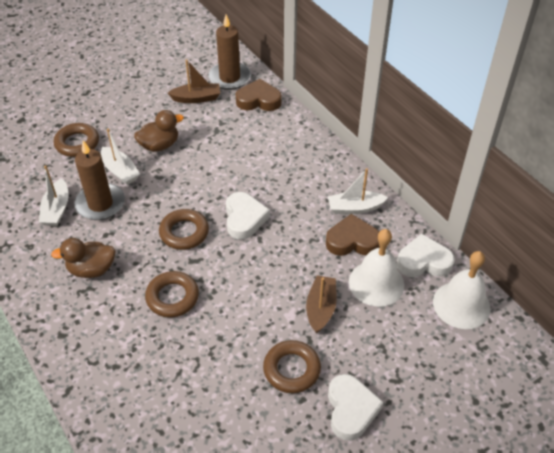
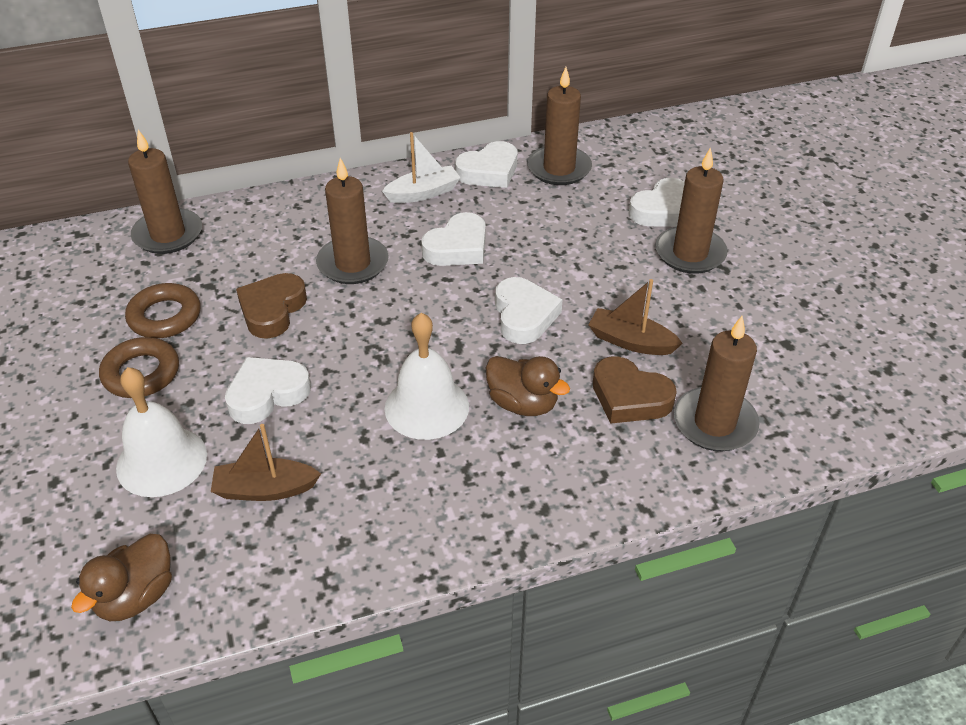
brown candle: 2 -> 5
brown ring: 4 -> 2
white boat: 3 -> 1
white heart: 3 -> 5

